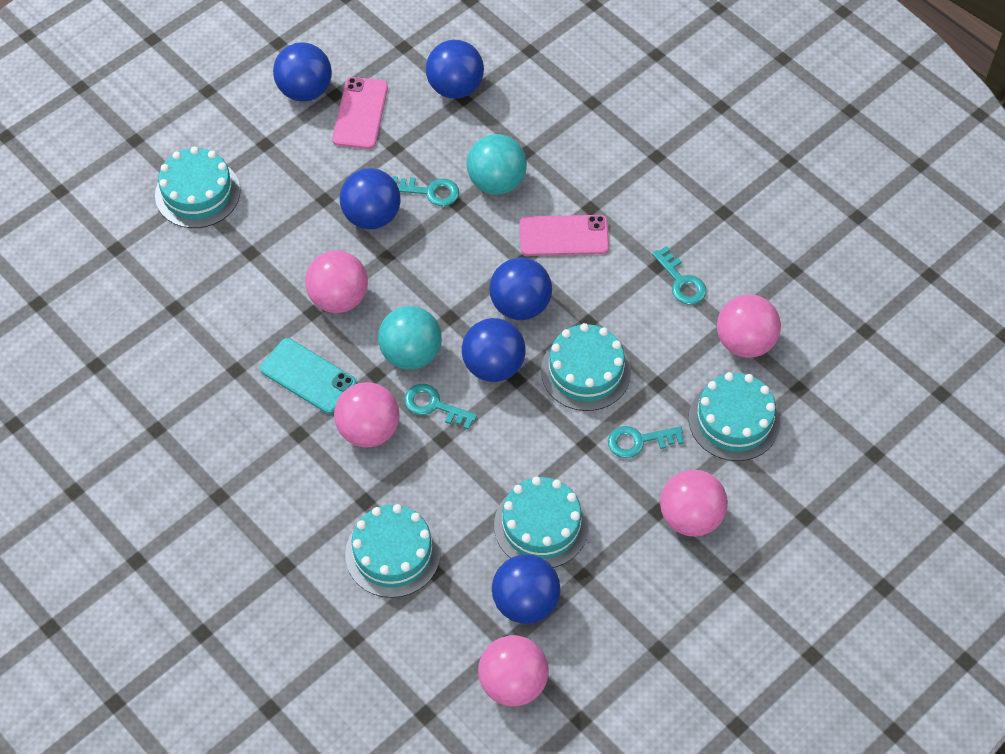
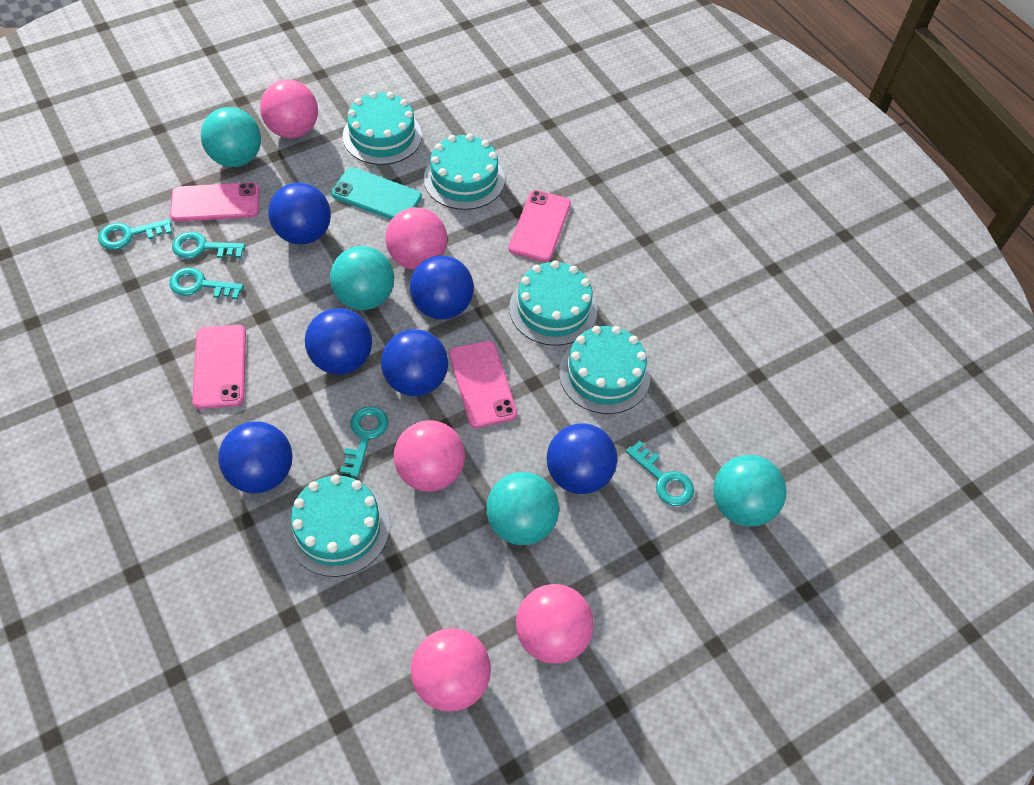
pink phone: 2 -> 4
turquoise ball: 2 -> 4
turquoise key: 4 -> 5

